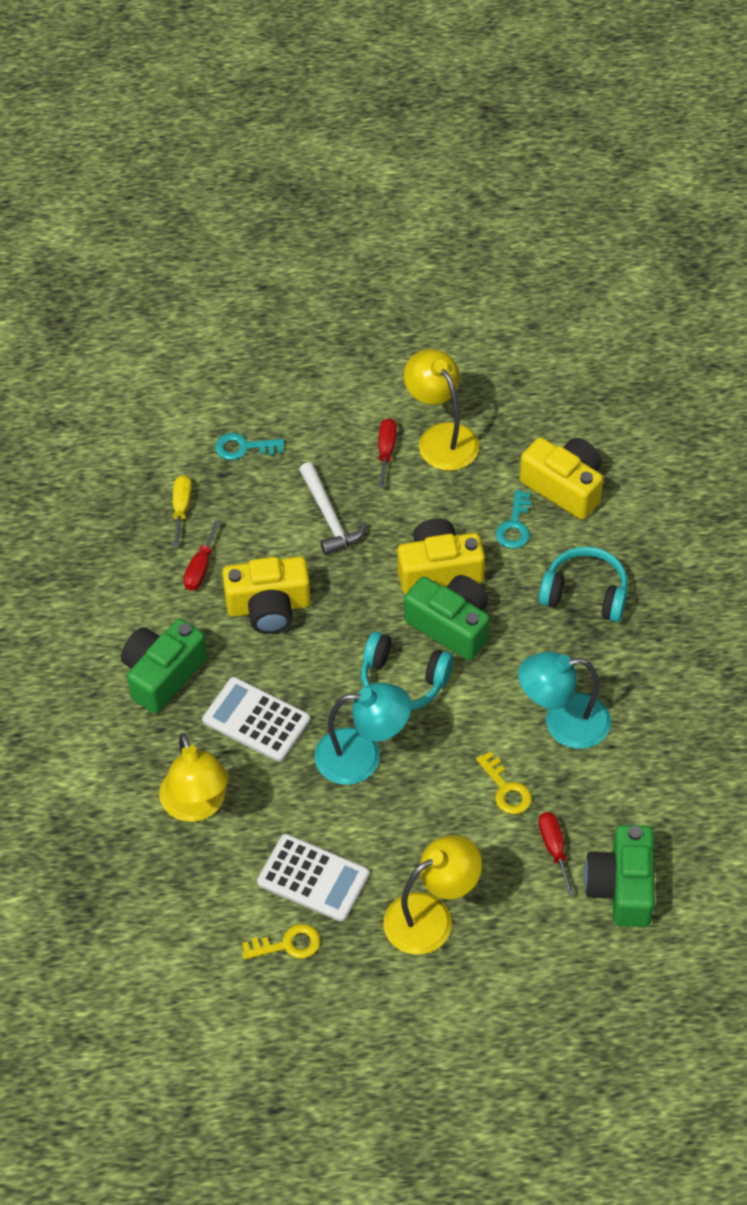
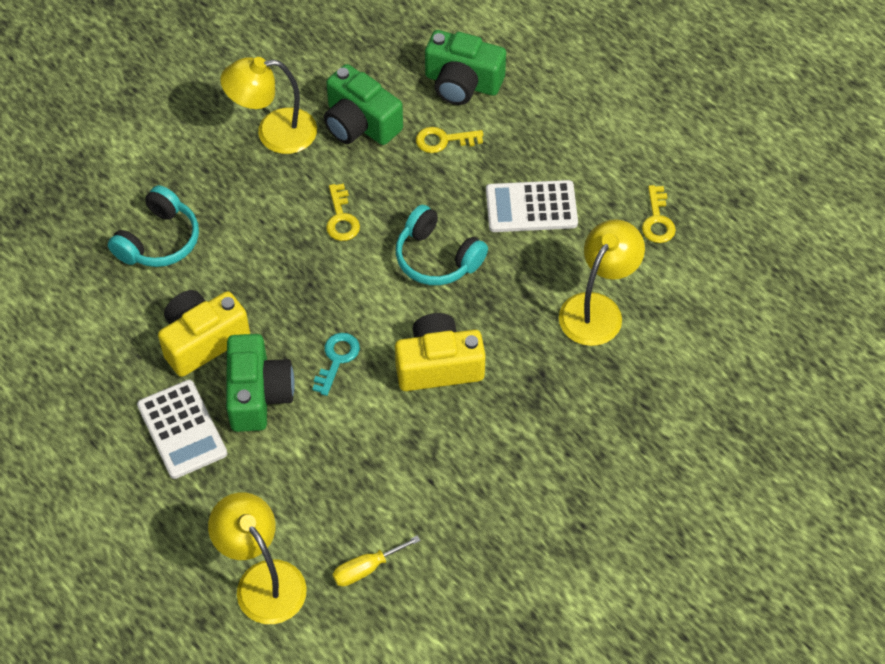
red screwdriver: 3 -> 0
turquoise key: 2 -> 1
turquoise lamp: 2 -> 0
white hammer: 1 -> 0
yellow camera: 3 -> 2
yellow key: 2 -> 3

